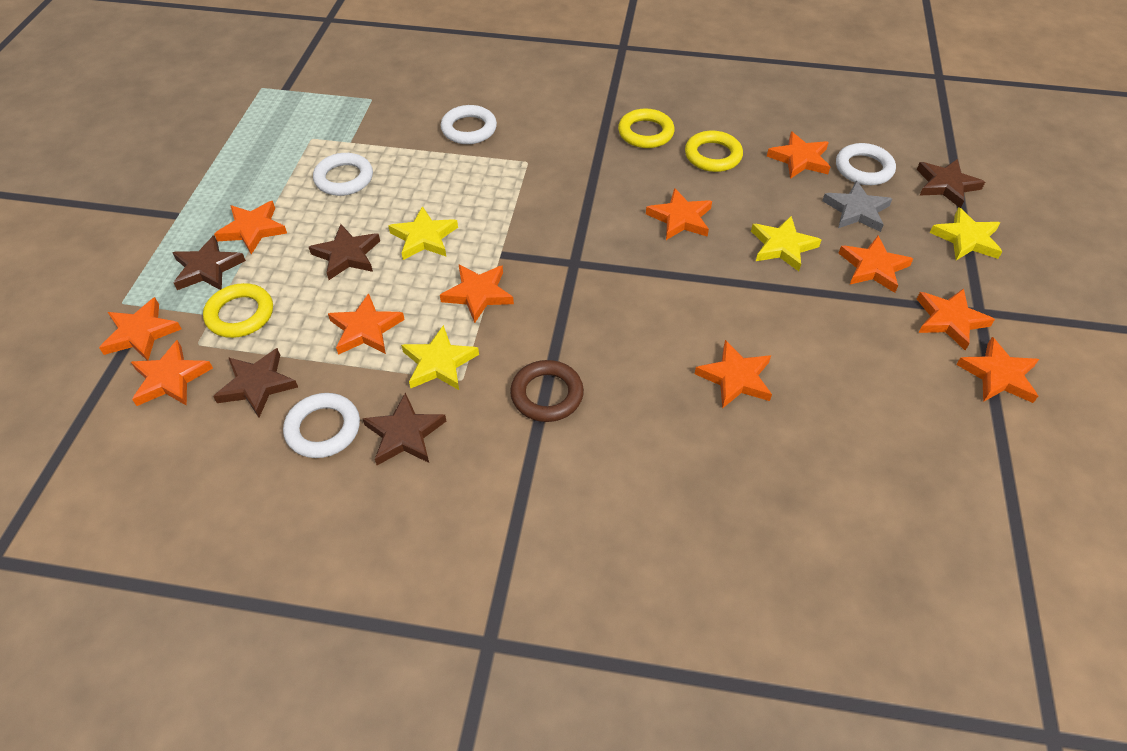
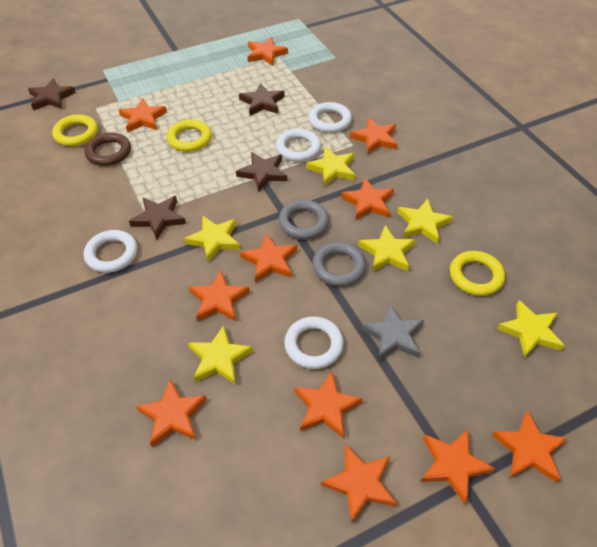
brown star: 5 -> 4
grey ring: 0 -> 2
yellow star: 4 -> 6

